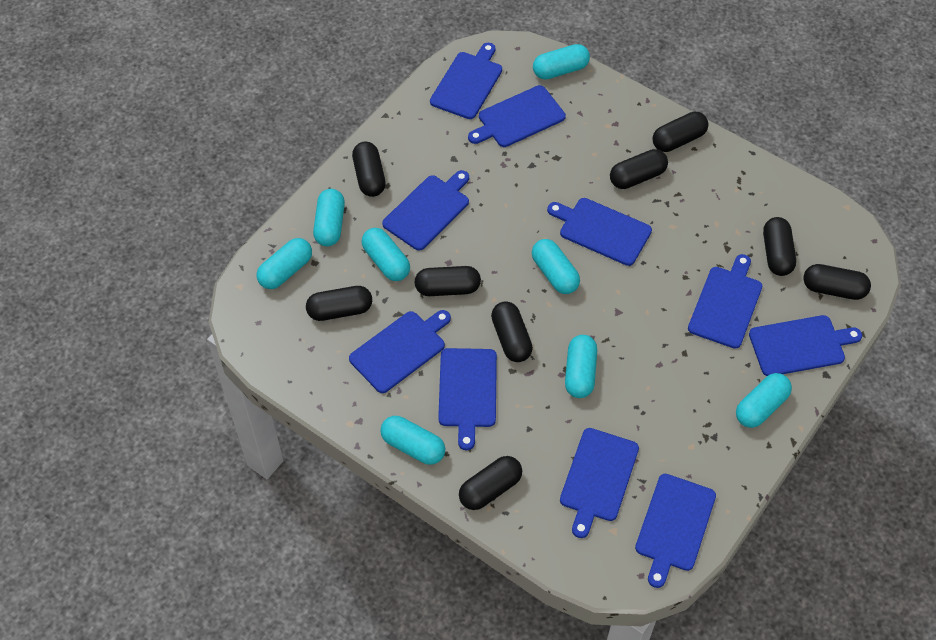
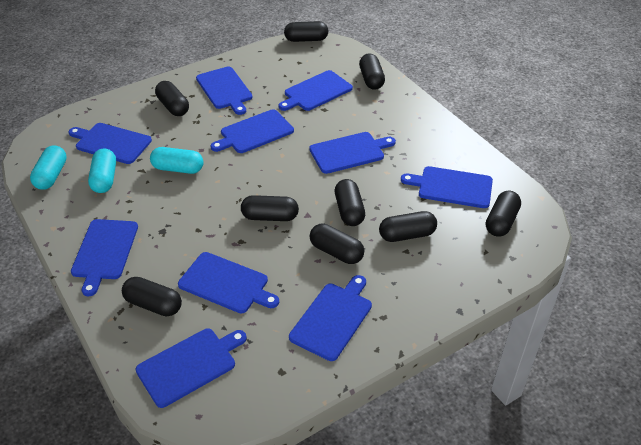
turquoise capsule: 8 -> 3

